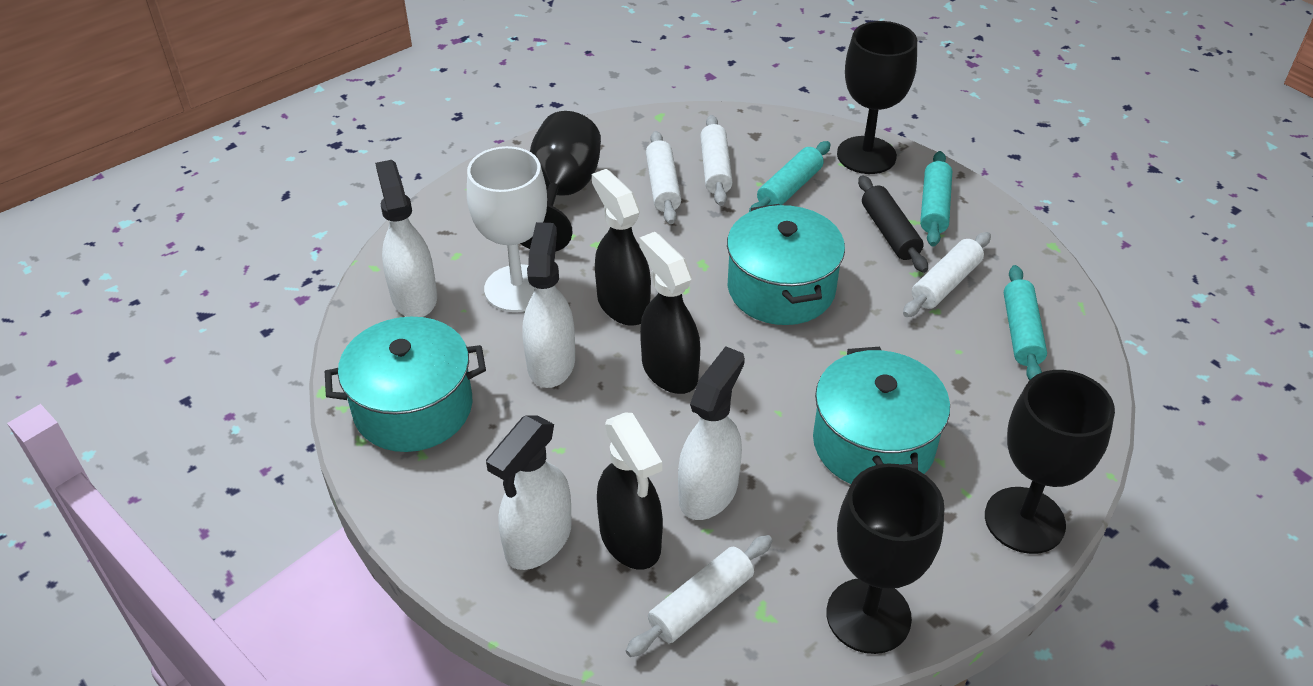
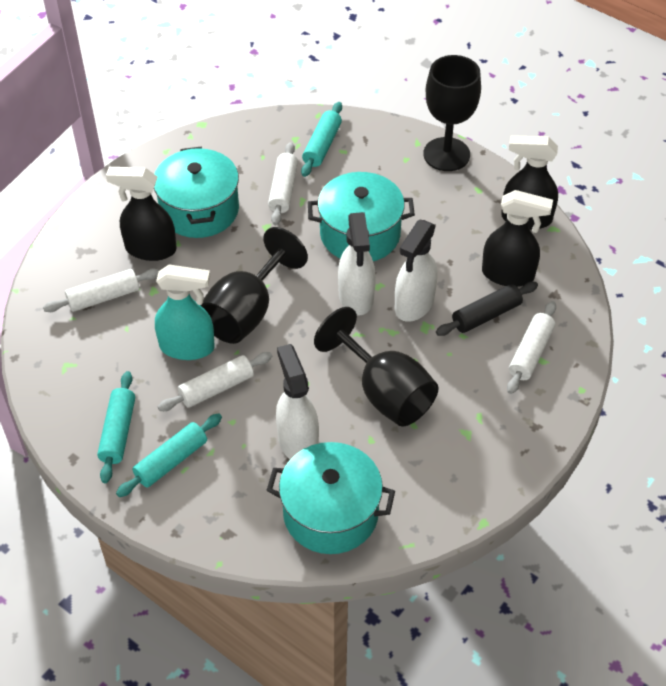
black goblet: 4 -> 3
turquoise spray bottle: 0 -> 1
white goblet: 1 -> 0
white spray bottle: 4 -> 3

